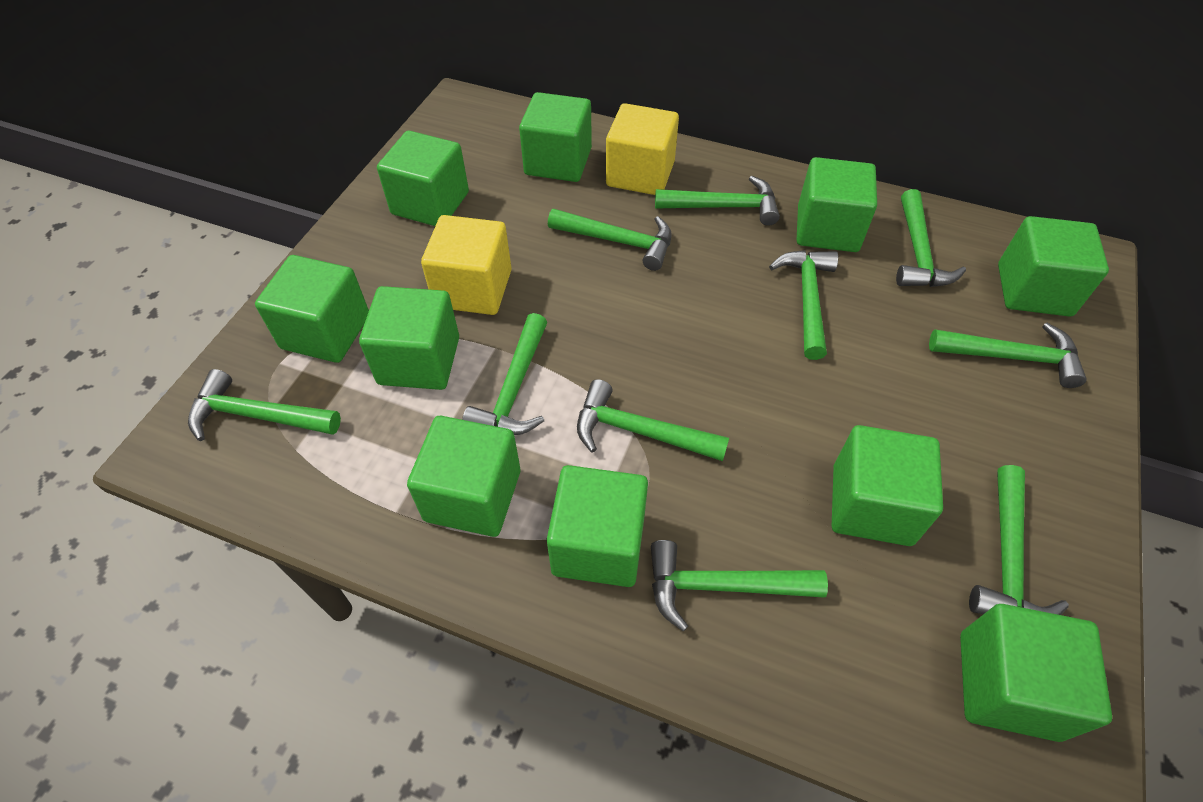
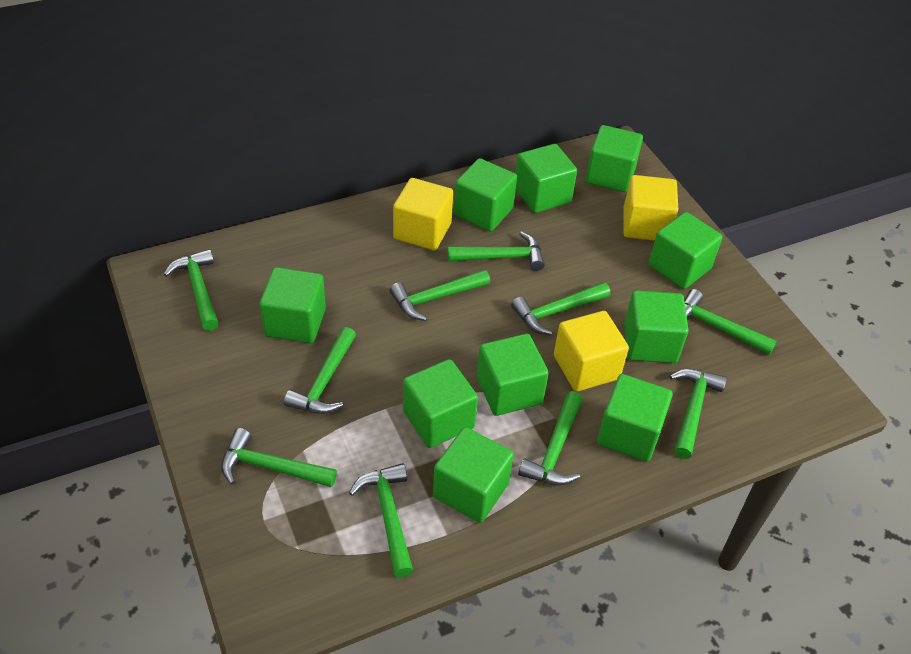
yellow cube: 2 -> 3

